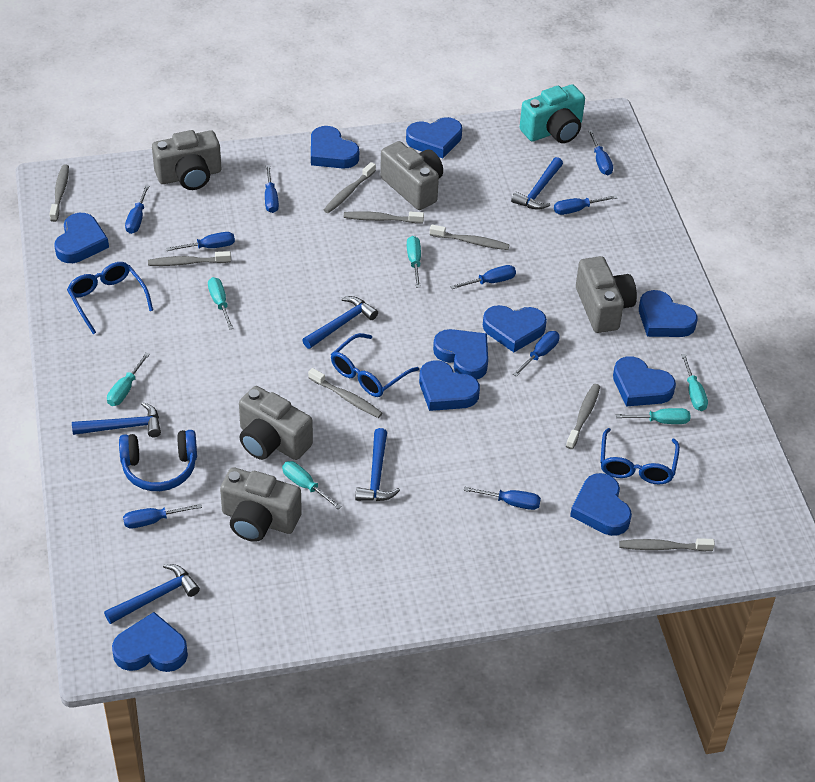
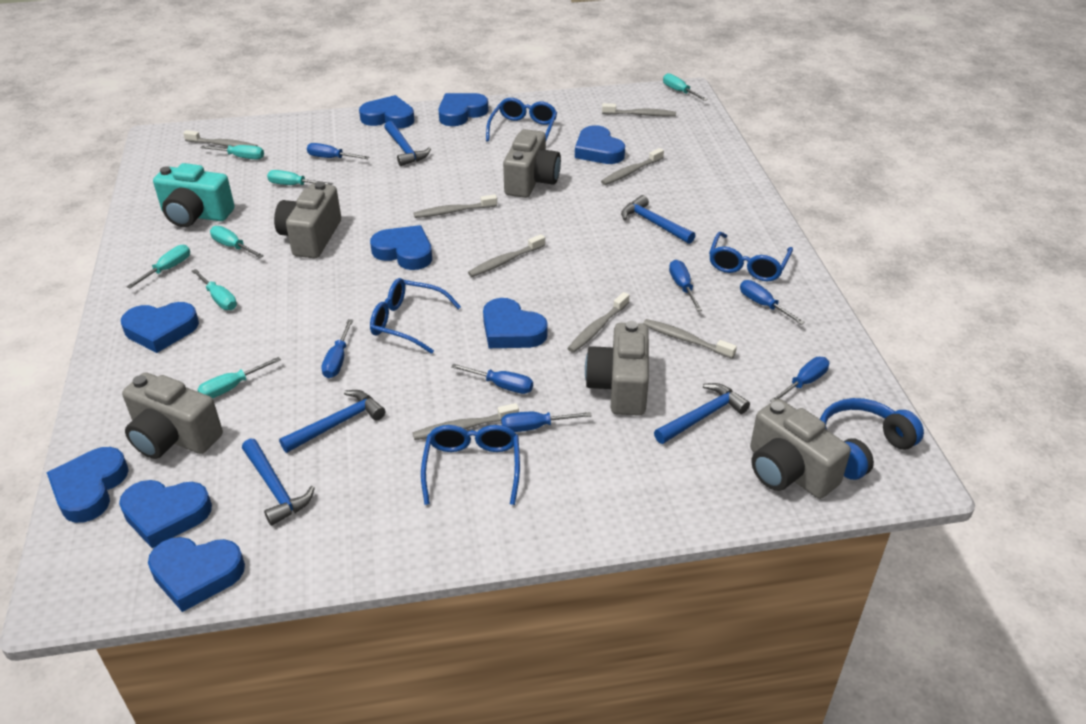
blue glasses: 3 -> 4
blue heart: 10 -> 9
blue screwdriver: 9 -> 7
turquoise screwdriver: 6 -> 7

